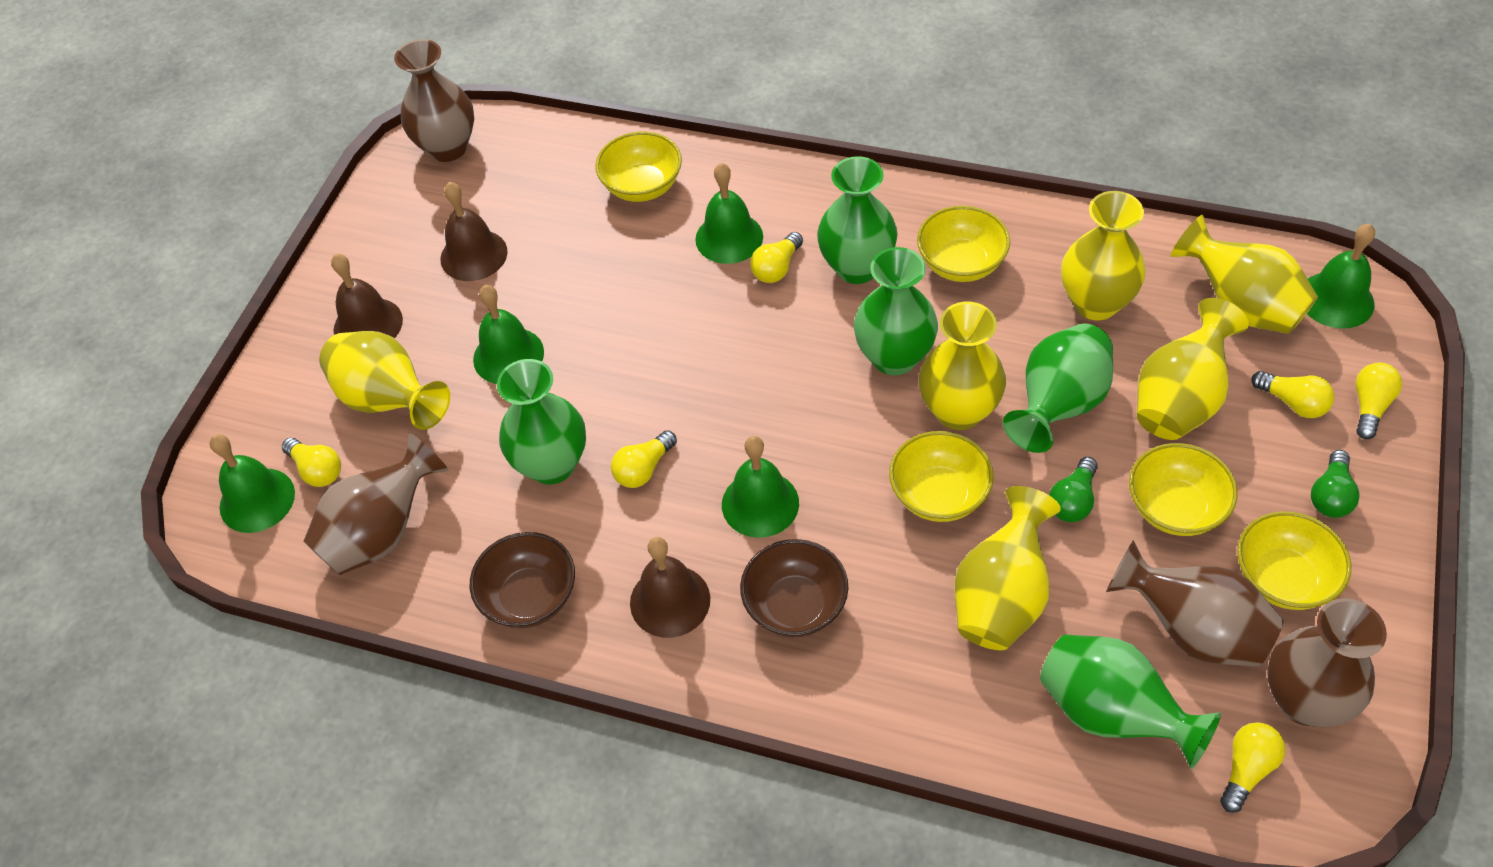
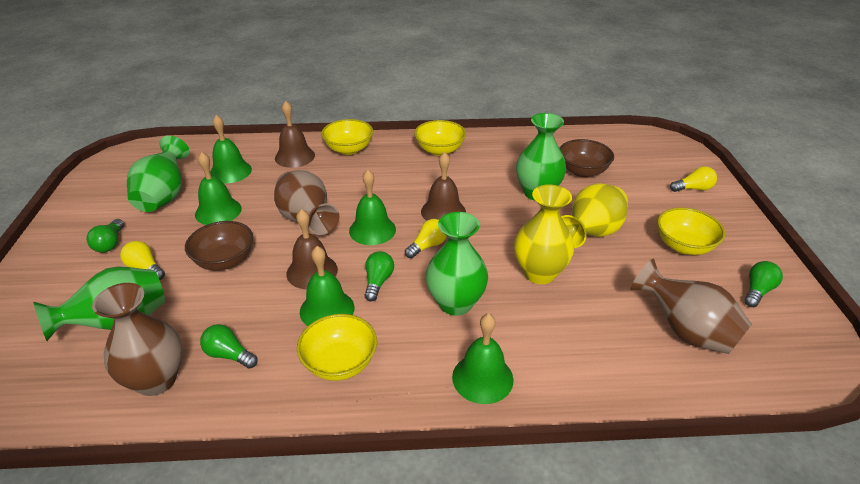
brown vase: 4 -> 3
green light bulb: 2 -> 4
green vase: 5 -> 4
yellow bowl: 5 -> 4
yellow light bulb: 6 -> 3
yellow vase: 6 -> 2

